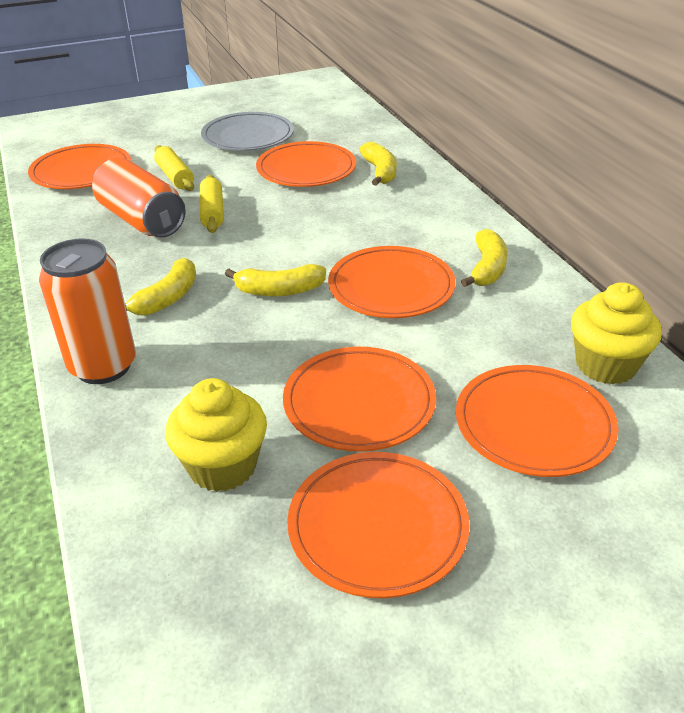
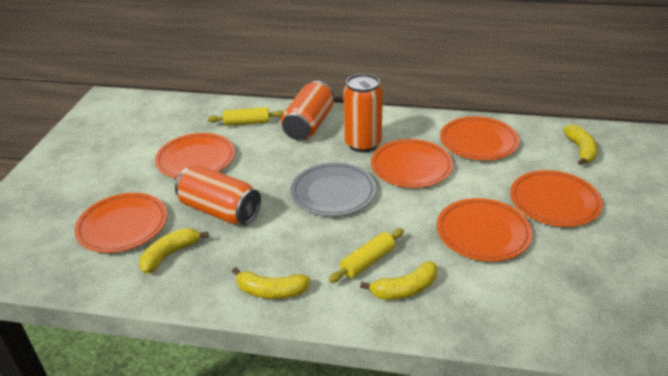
orange can: 2 -> 3
yellow cupcake: 2 -> 0

